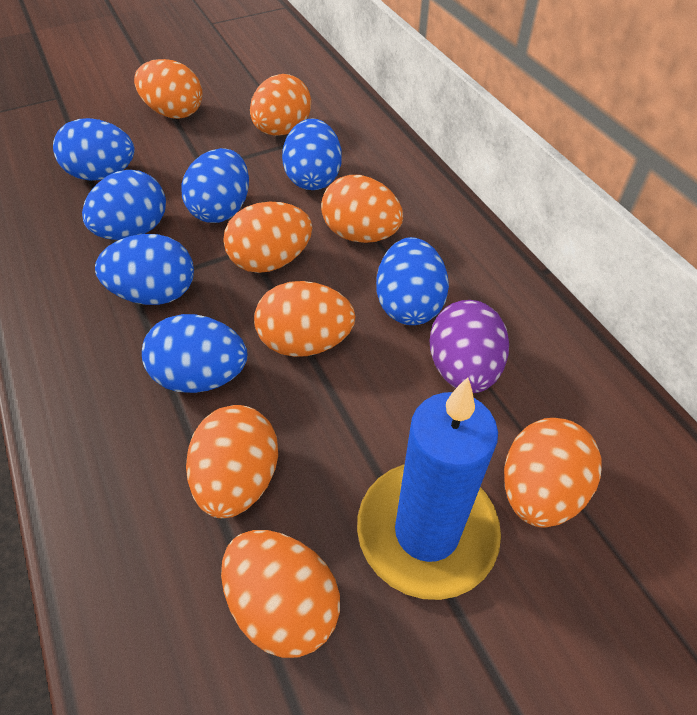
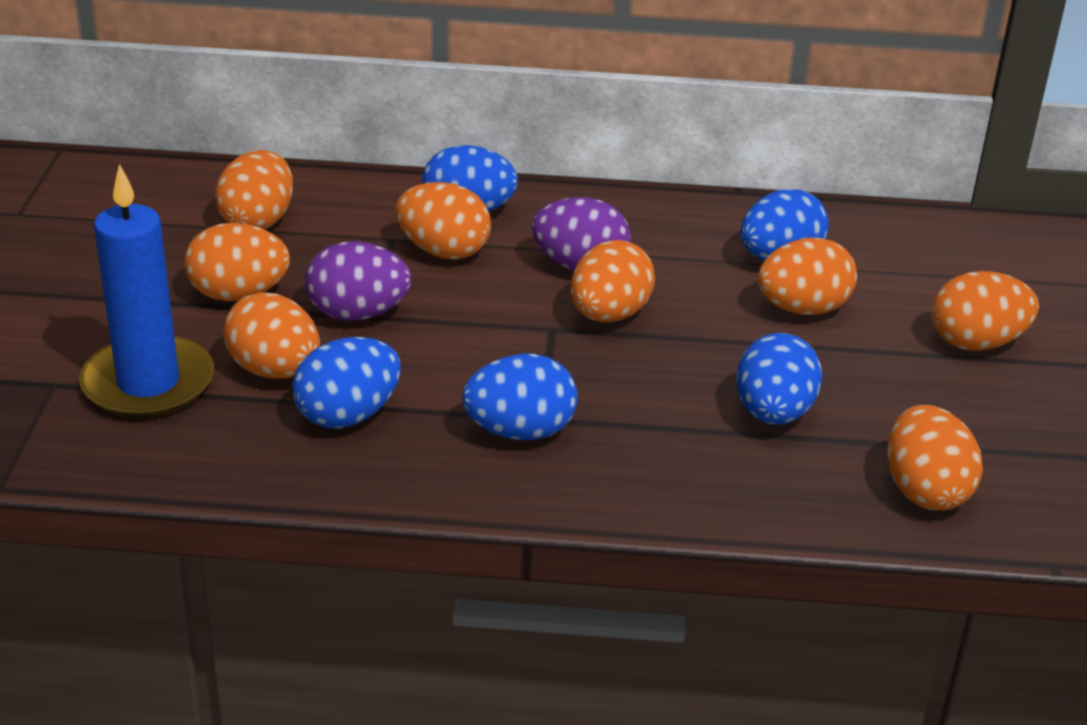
blue egg: 7 -> 5
purple egg: 1 -> 2

